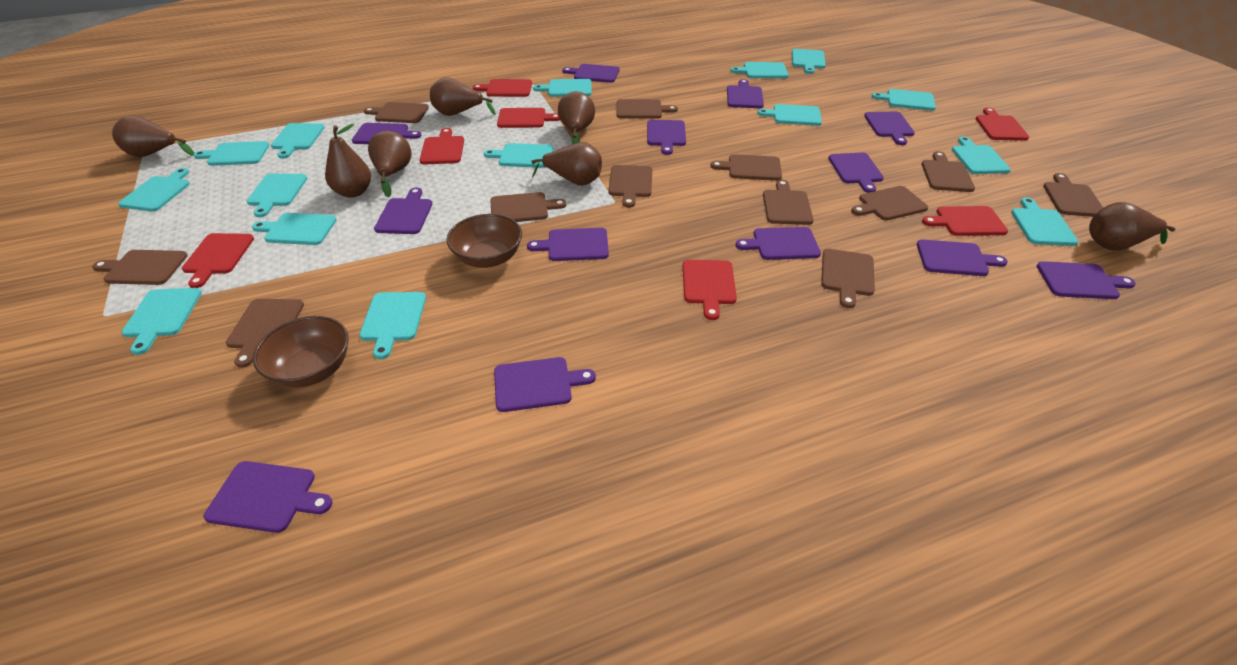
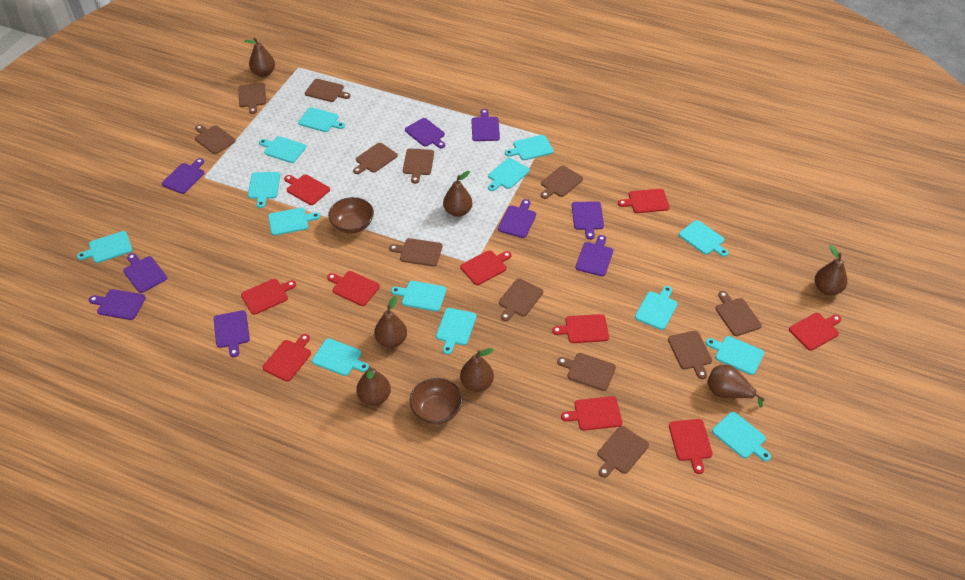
purple cutting board: 13 -> 9
red cutting board: 7 -> 10
turquoise cutting board: 15 -> 14

